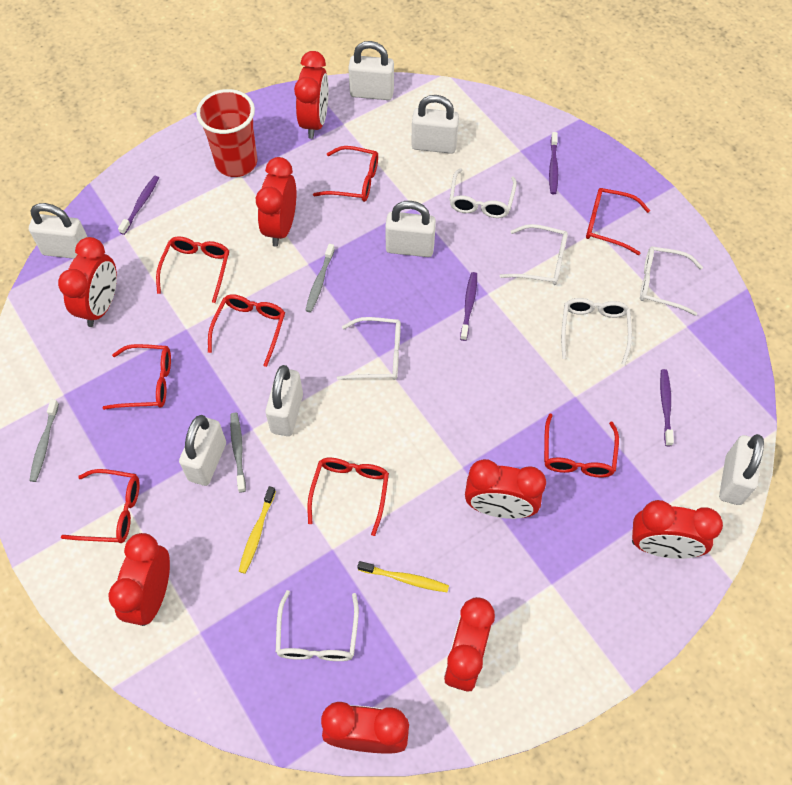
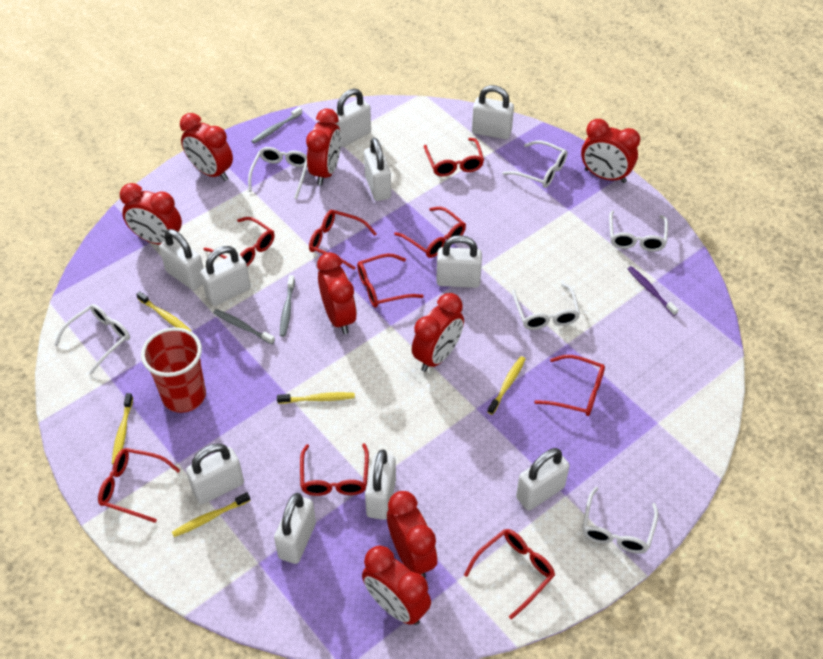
purple toothbrush: 4 -> 1
red glasses: 8 -> 9
white padlock: 7 -> 10
yellow toothbrush: 2 -> 5

